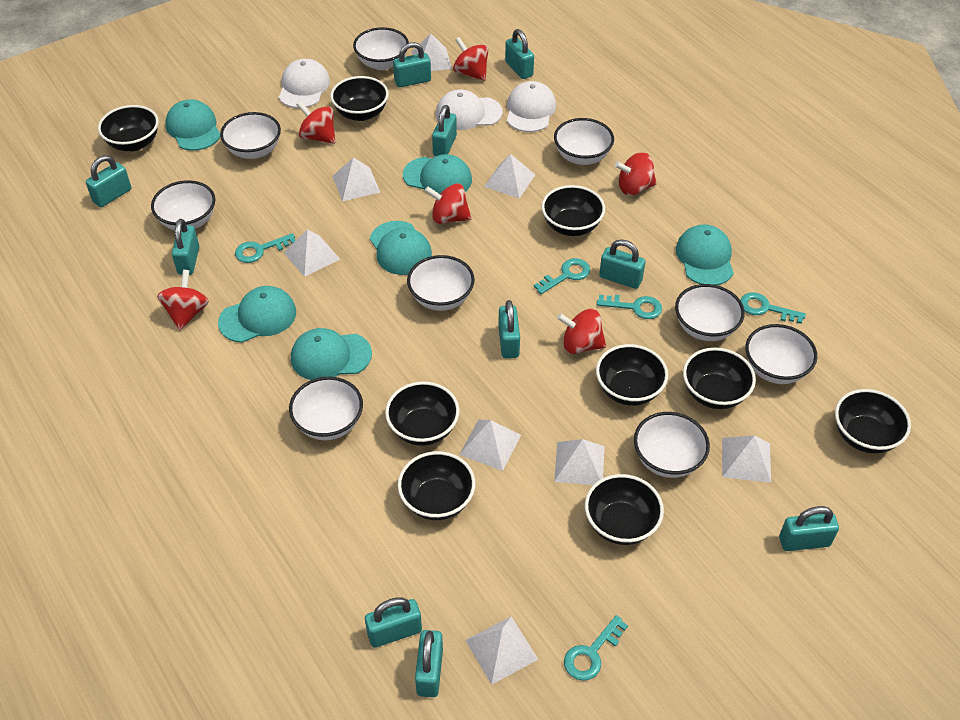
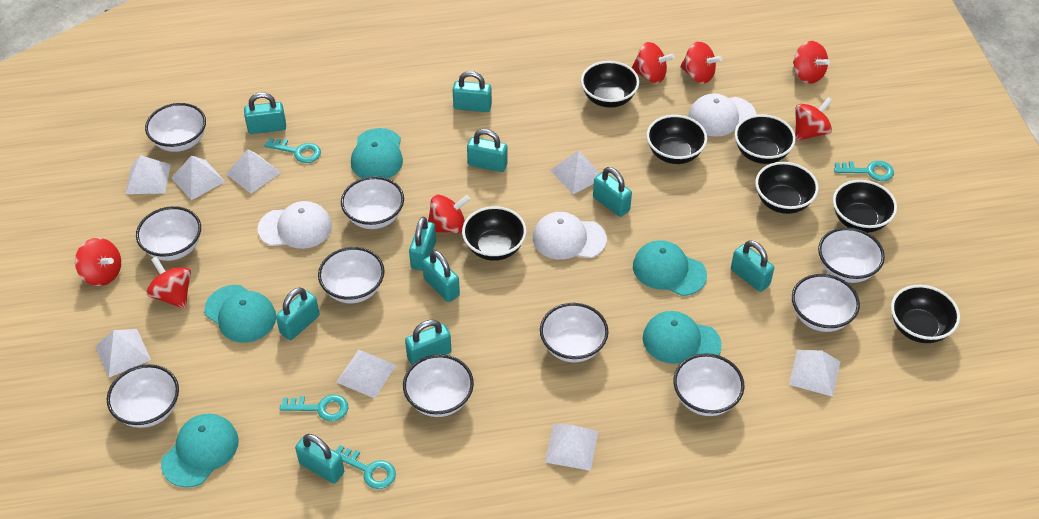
black bowl: 9 -> 7
red spinning top: 6 -> 7
turquoise cap: 6 -> 5
turquoise key: 5 -> 4
white bowl: 9 -> 10

